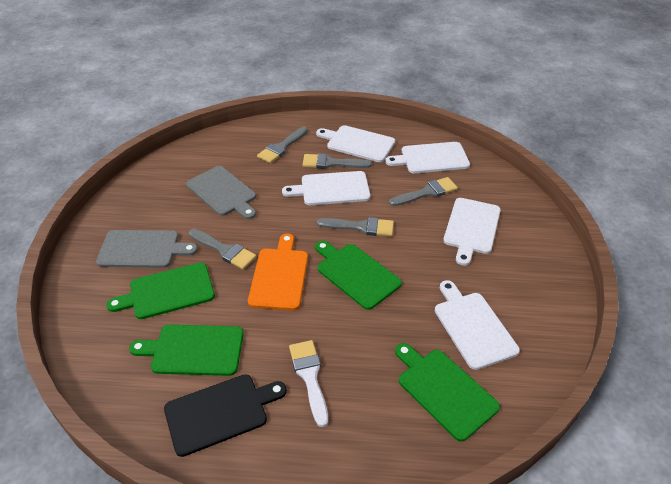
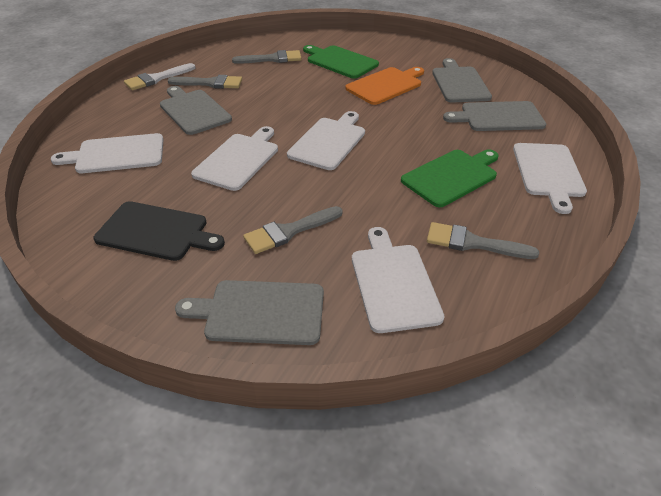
green cutting board: 4 -> 2
grey brush: 5 -> 4
grey cutting board: 2 -> 4

